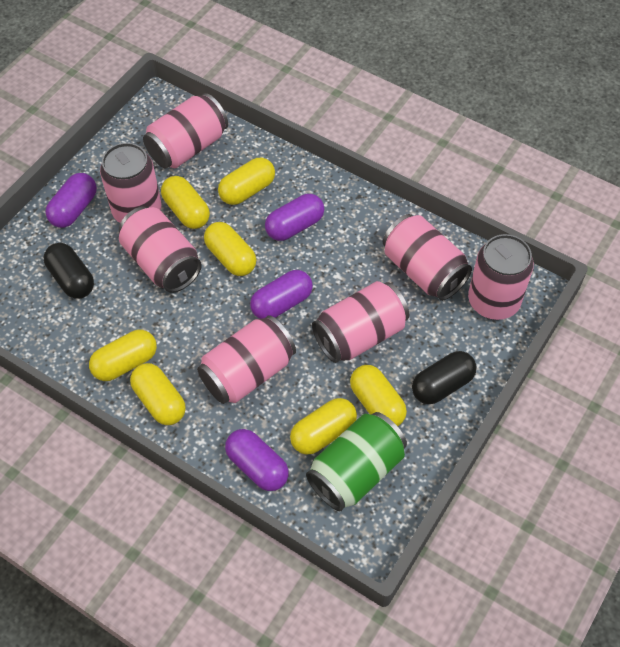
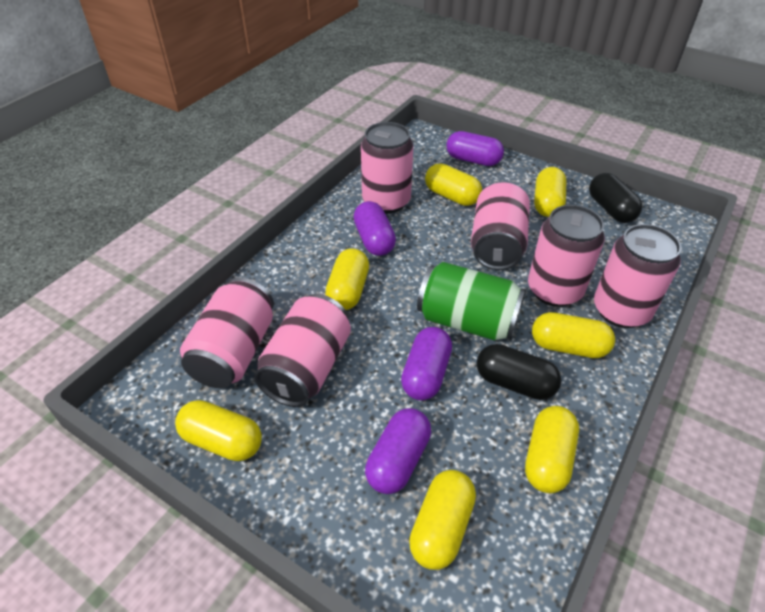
pink can: 7 -> 6

